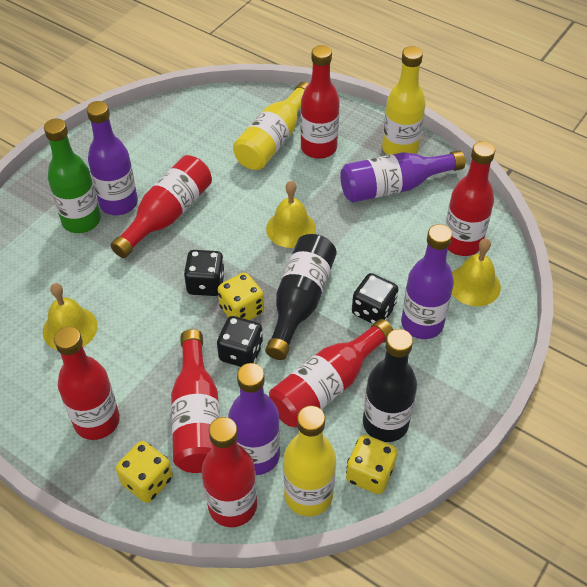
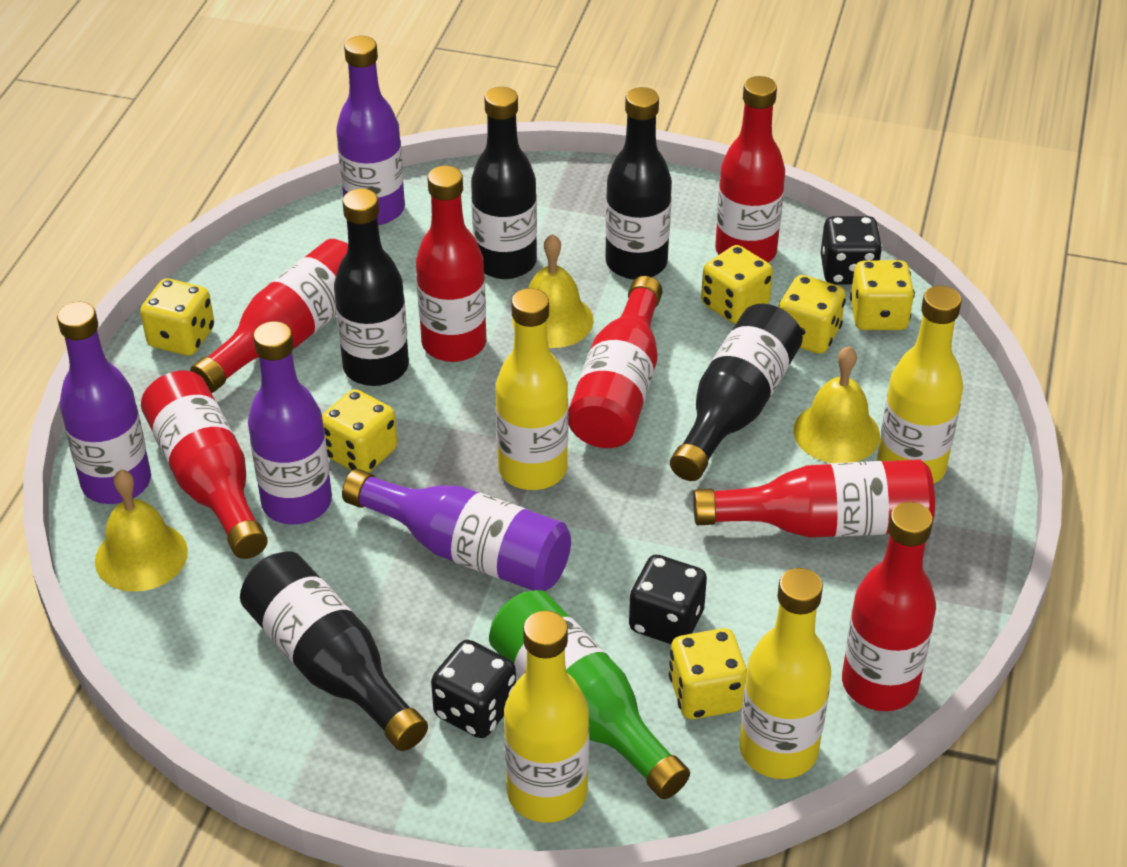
black bottle: 2 -> 5
yellow bottle: 3 -> 4
yellow dice: 3 -> 6

